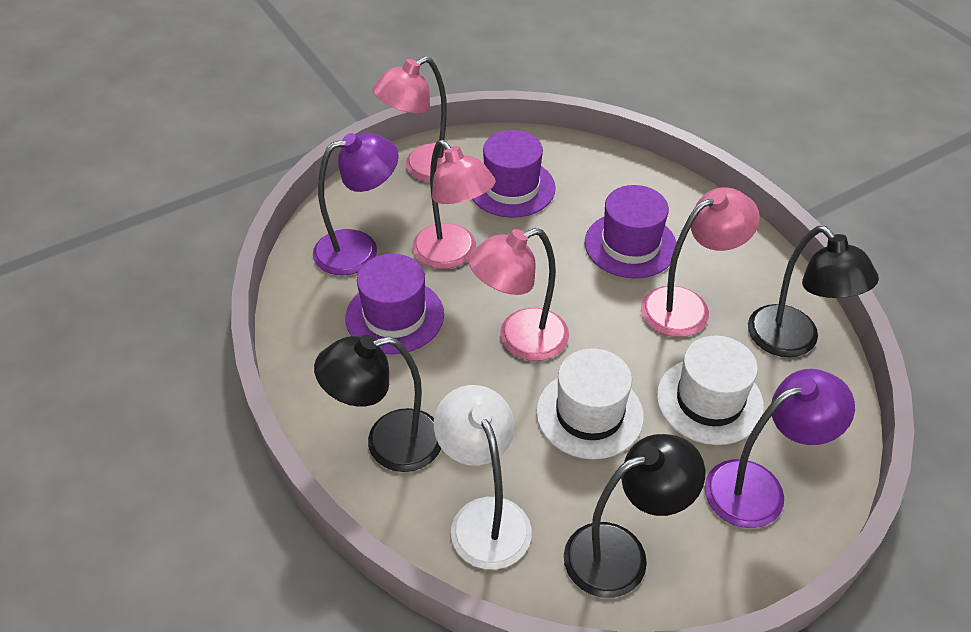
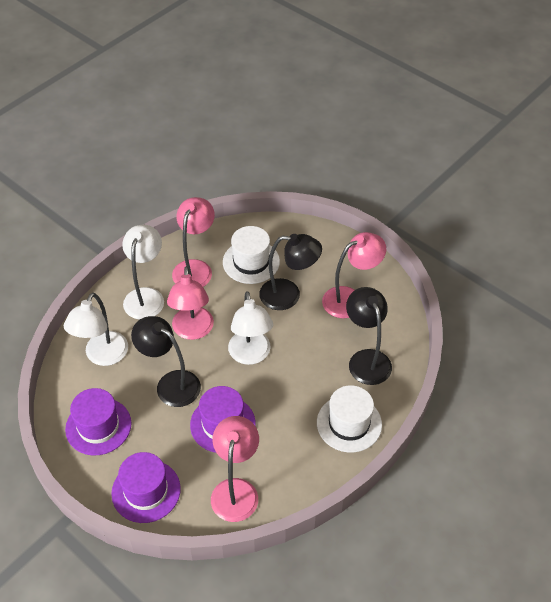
purple lamp: 2 -> 0
white lamp: 1 -> 3

